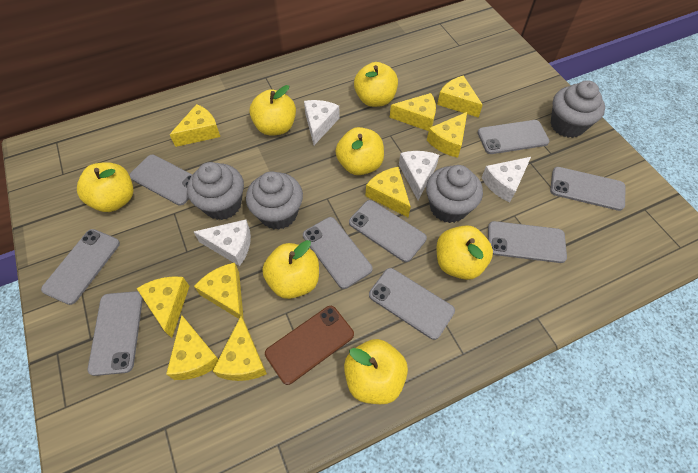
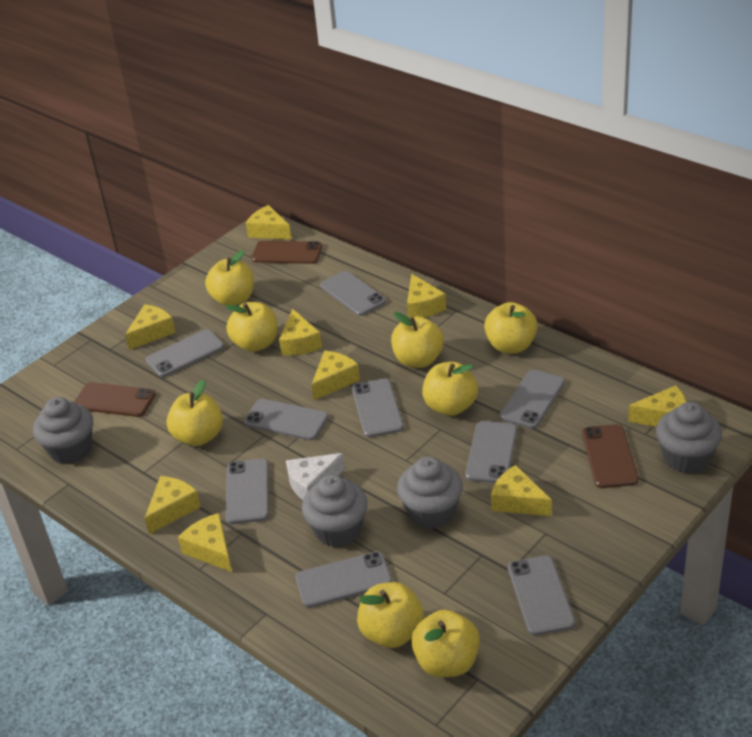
brown phone: 1 -> 3
white cheese: 4 -> 1
yellow apple: 7 -> 8

